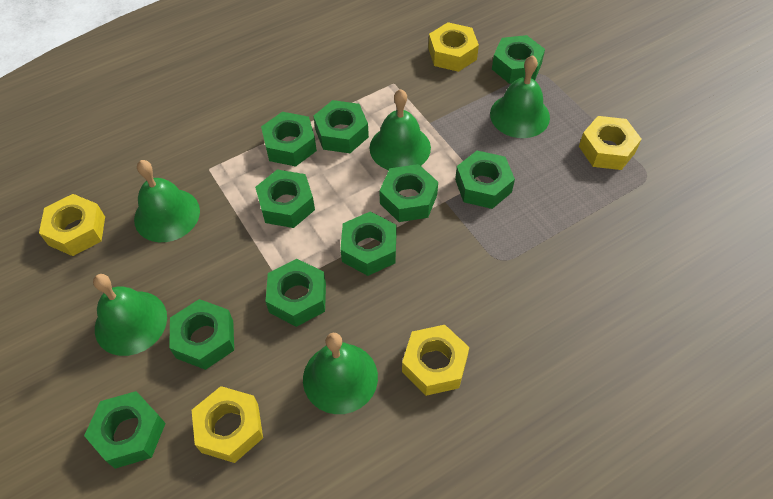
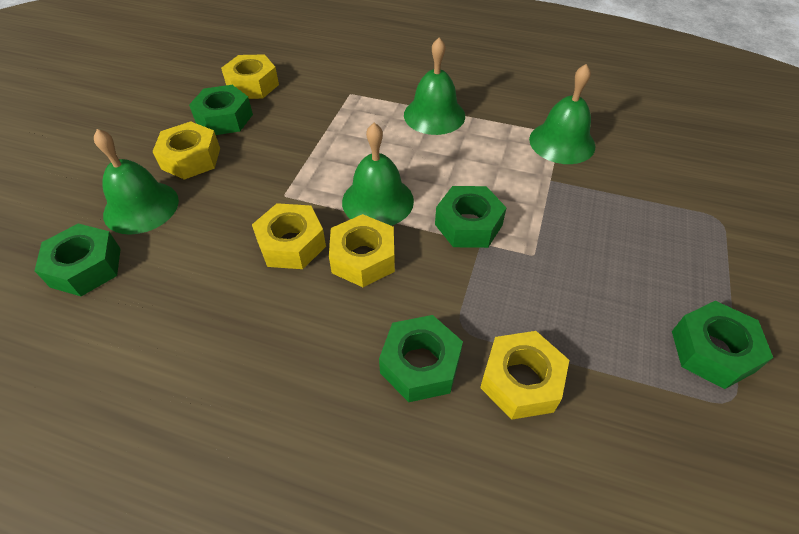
green bell: 5 -> 4
green nut: 10 -> 5

